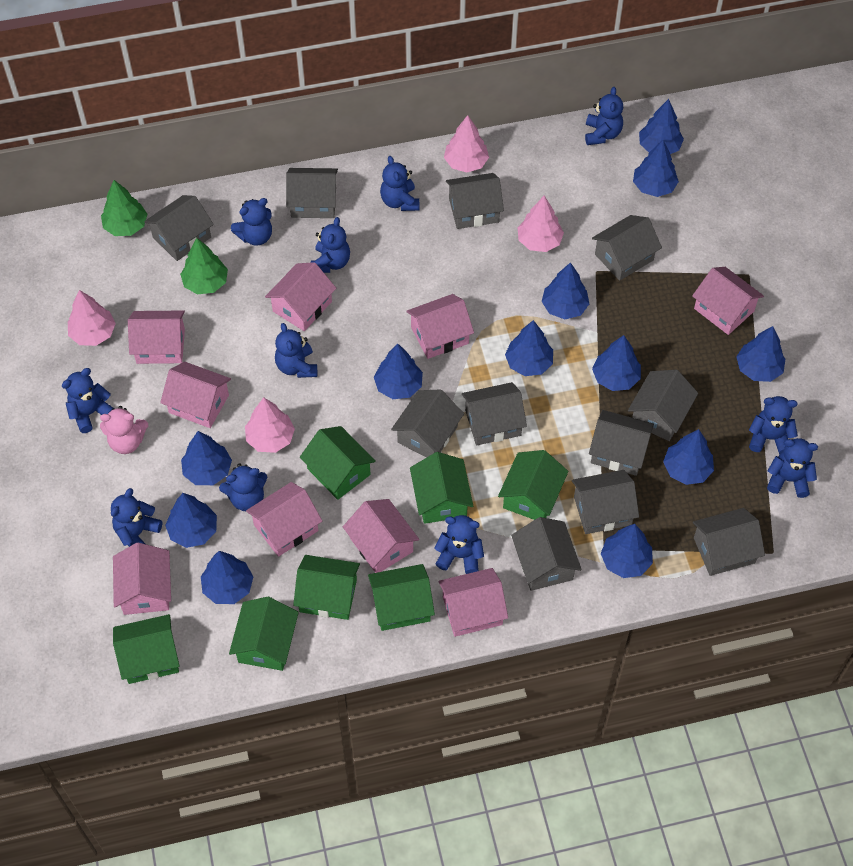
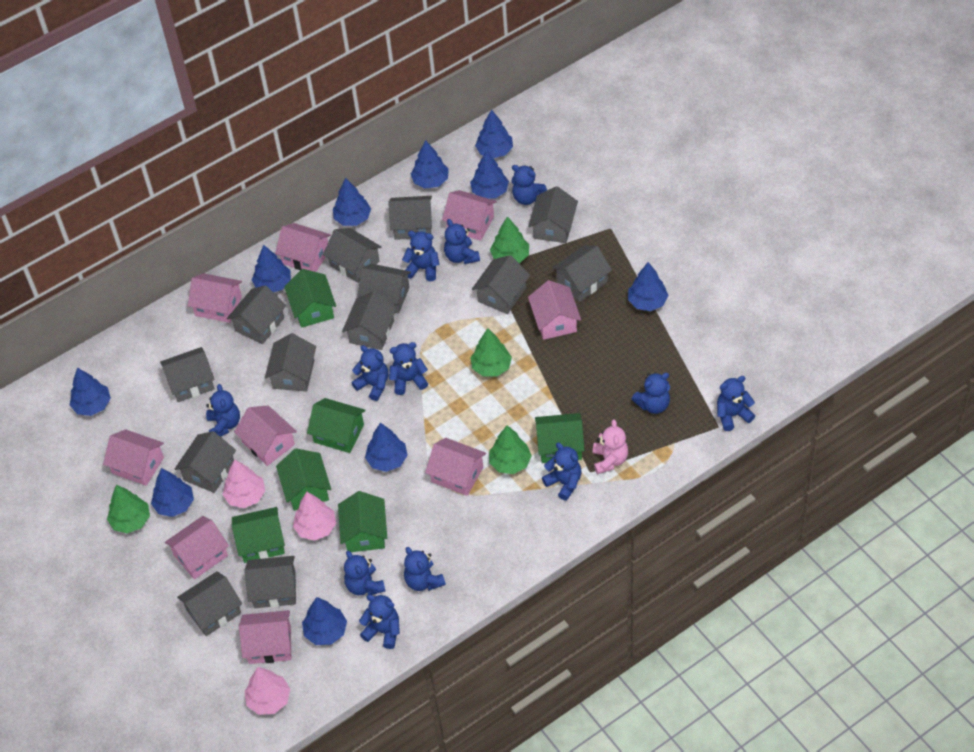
blue teddy bear: 11 -> 12
blue tree: 12 -> 10
green house: 7 -> 6
green tree: 2 -> 4
grey house: 11 -> 13
pink tree: 4 -> 3

